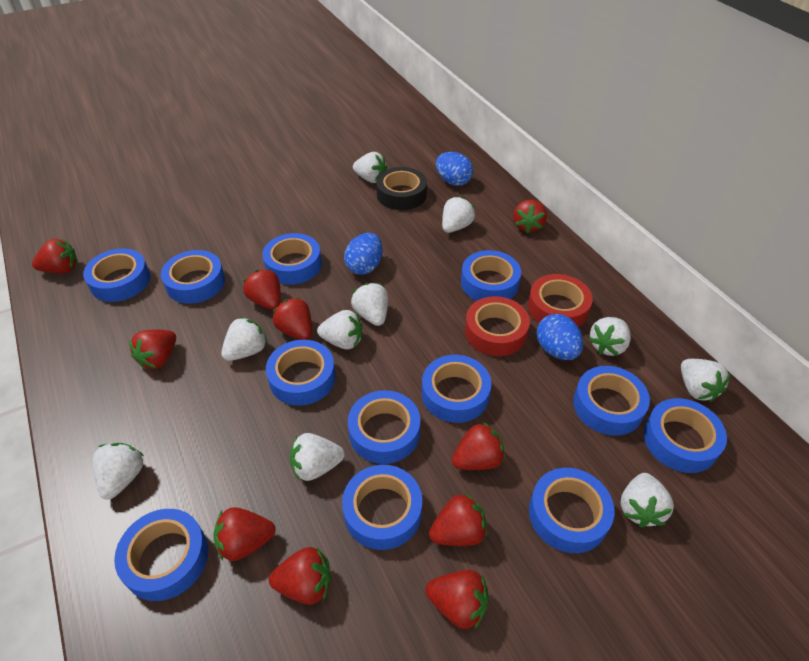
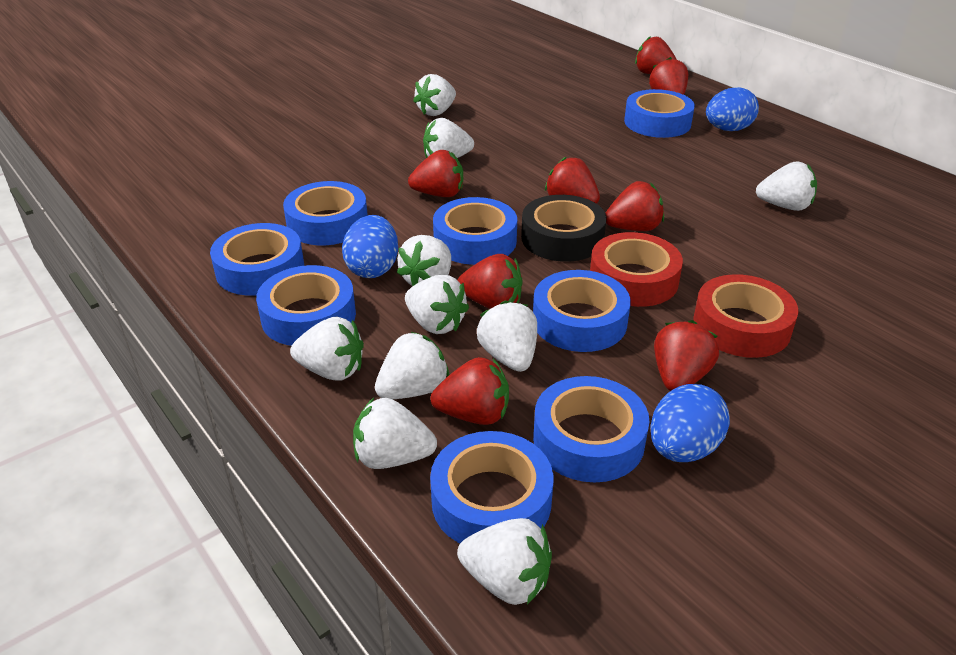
blue tape: 12 -> 8
red strawberry: 10 -> 8

